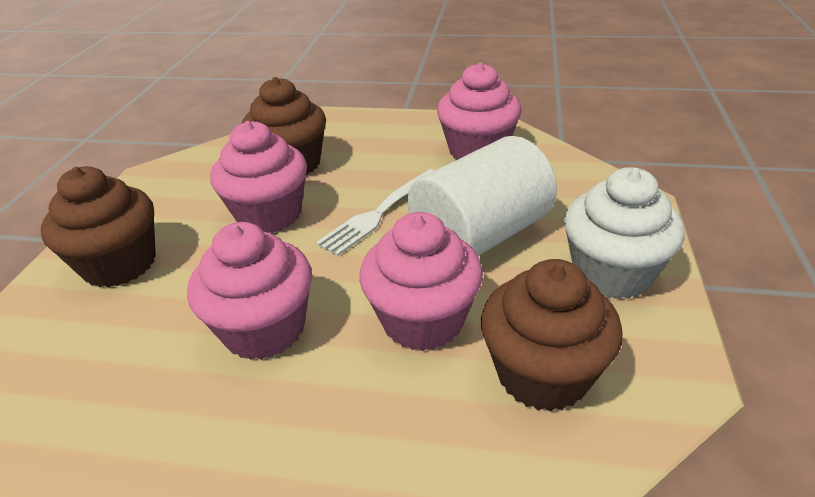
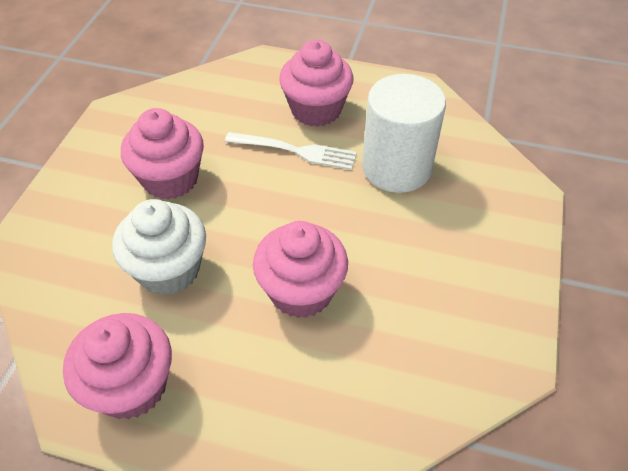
brown cupcake: 3 -> 0

